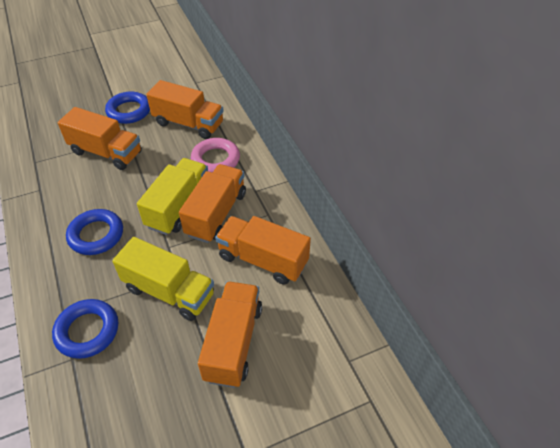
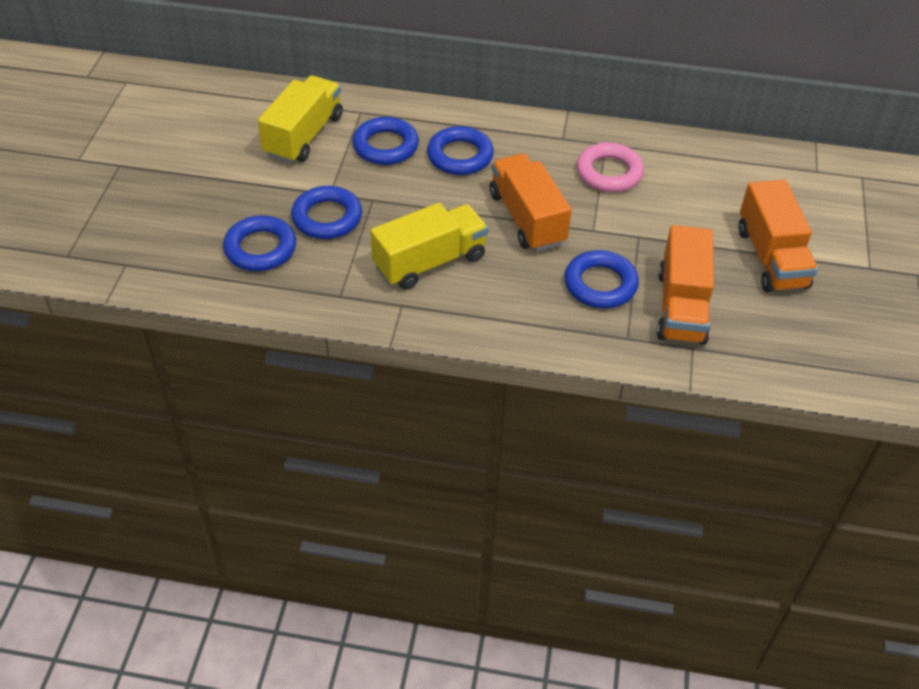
blue ring: 3 -> 5
orange truck: 5 -> 3

